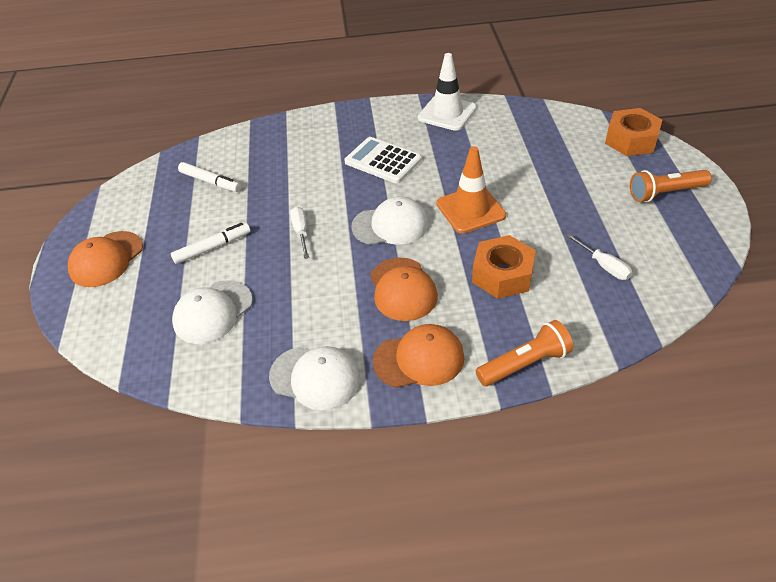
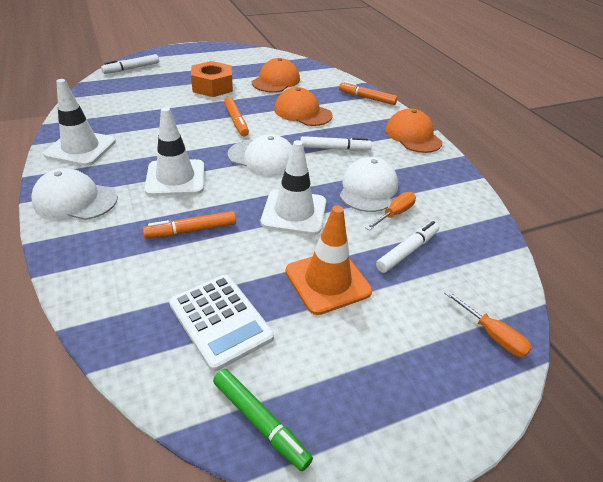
green marker: 0 -> 1
orange flashlight: 2 -> 0
orange marker: 0 -> 3
orange nut: 2 -> 1
orange screwdriver: 0 -> 2
white marker: 2 -> 3
white screwdriver: 2 -> 0
white traffic cone: 1 -> 3

